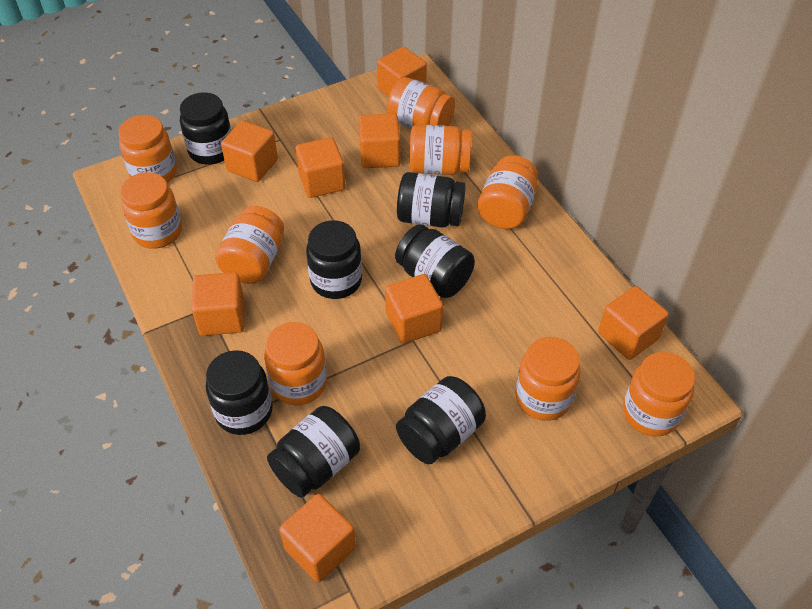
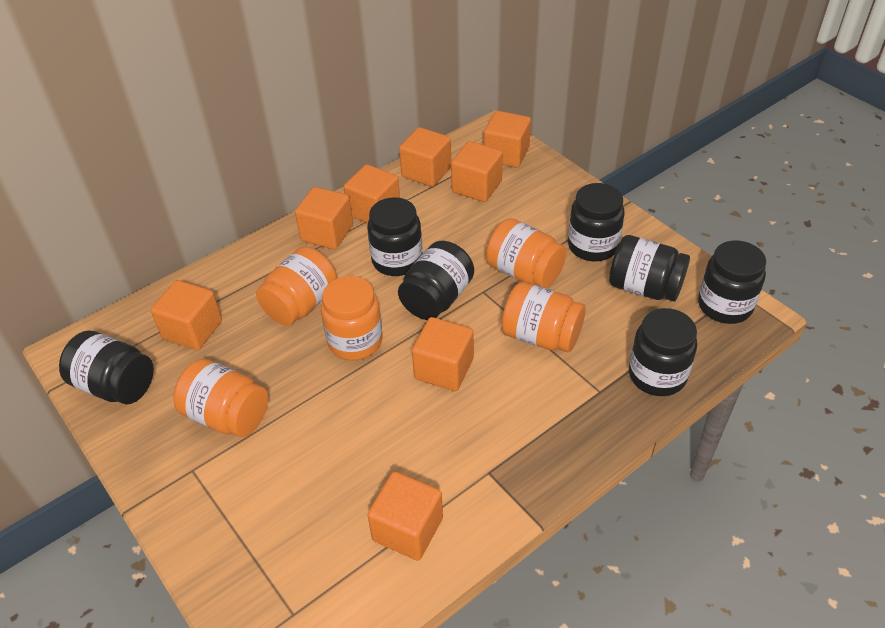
orange jar: 9 -> 5

